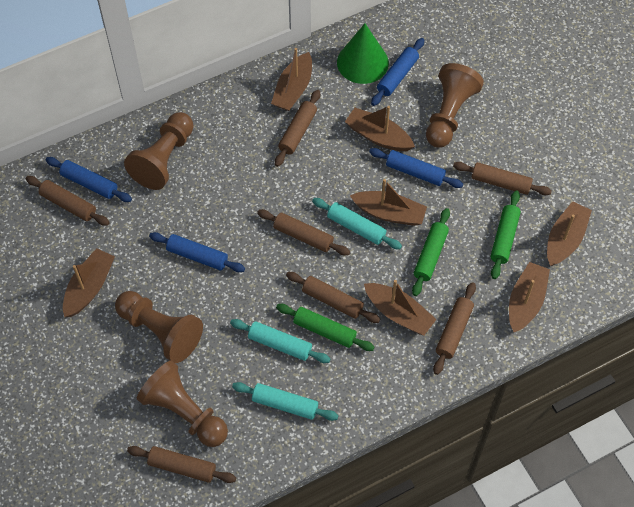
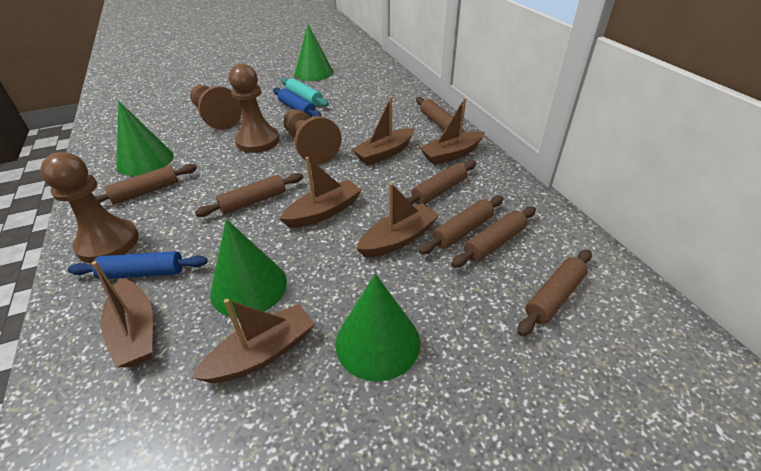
blue rolling pin: 4 -> 2
brown boat: 7 -> 6
green cone: 1 -> 4
green rolling pin: 3 -> 0
turquoise rolling pin: 3 -> 1

